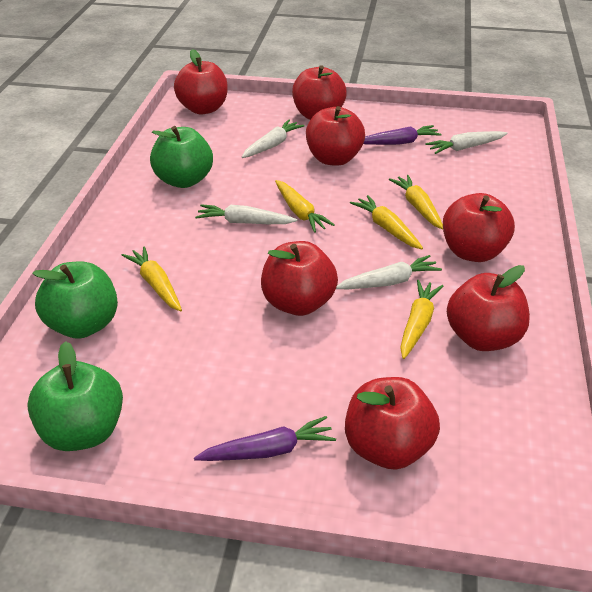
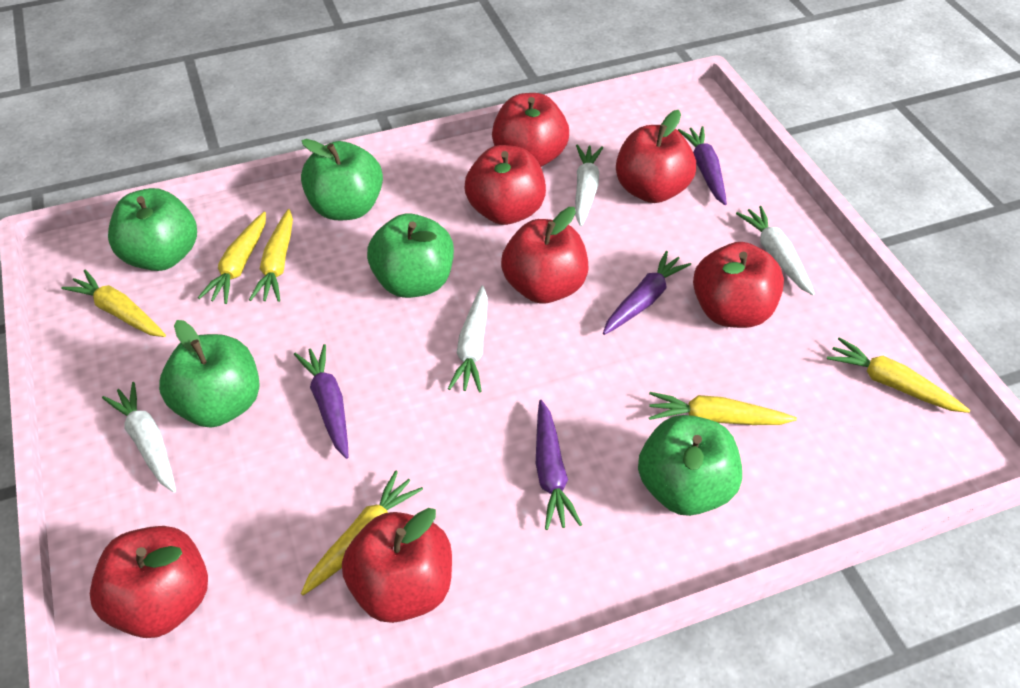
green apple: 3 -> 5
purple carrot: 2 -> 4
yellow carrot: 5 -> 6

